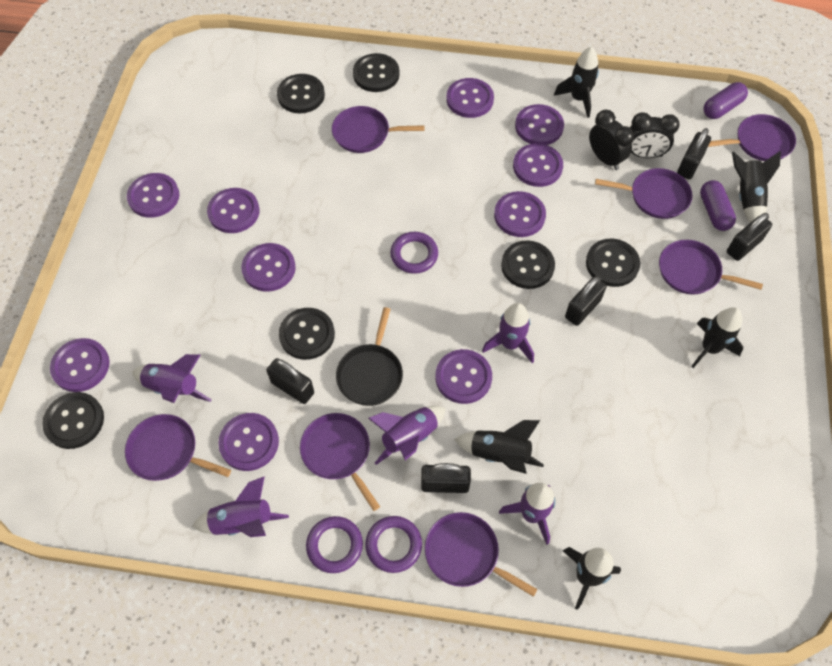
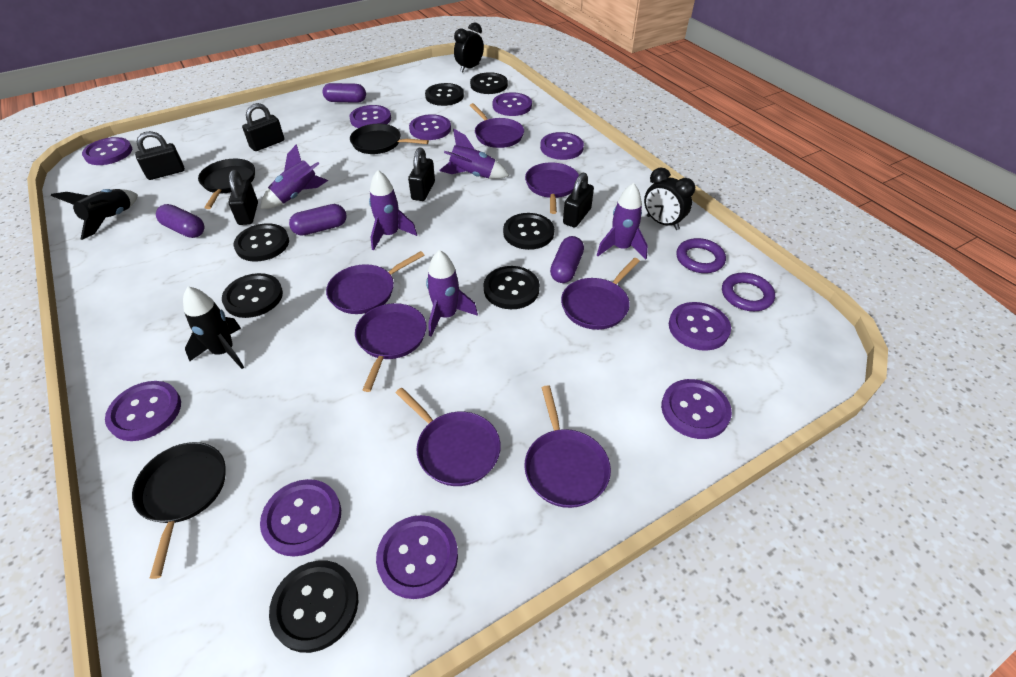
black button: 6 -> 7
black pan: 1 -> 3
black rocket: 5 -> 2
purple capsule: 2 -> 4
purple ring: 3 -> 2

